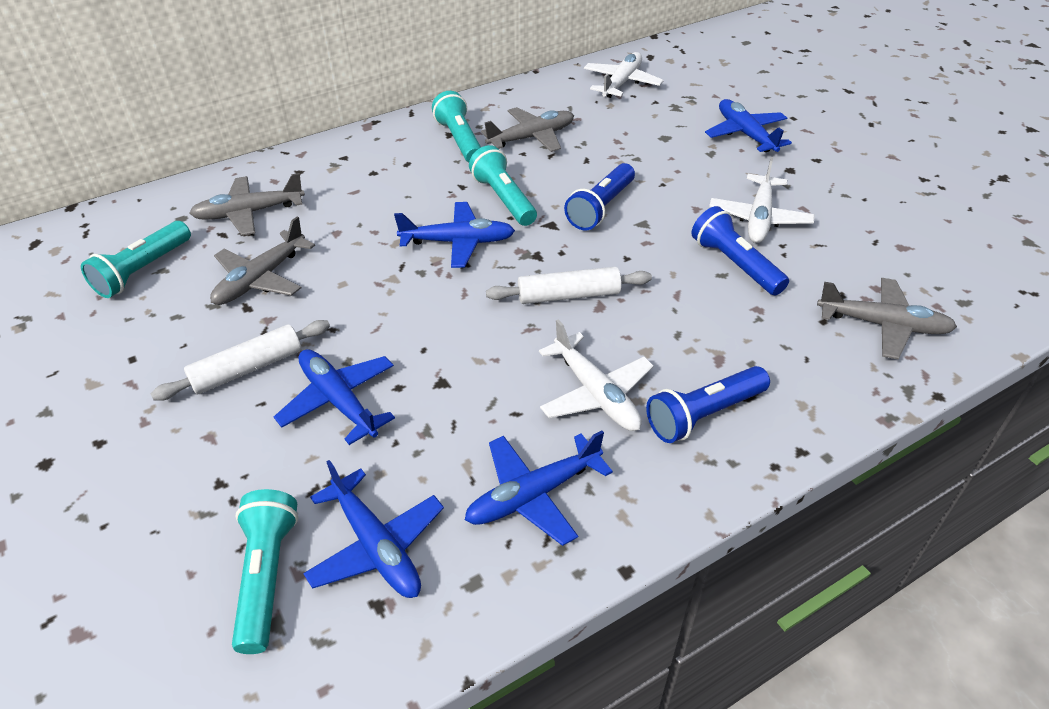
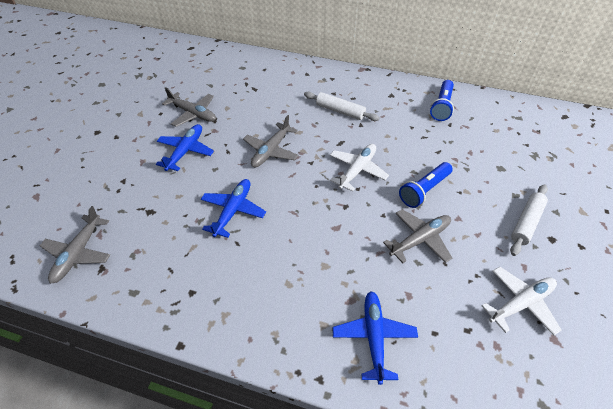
blue flashlight: 3 -> 2
blue plane: 5 -> 3
turquoise flashlight: 4 -> 0
white plane: 3 -> 2

